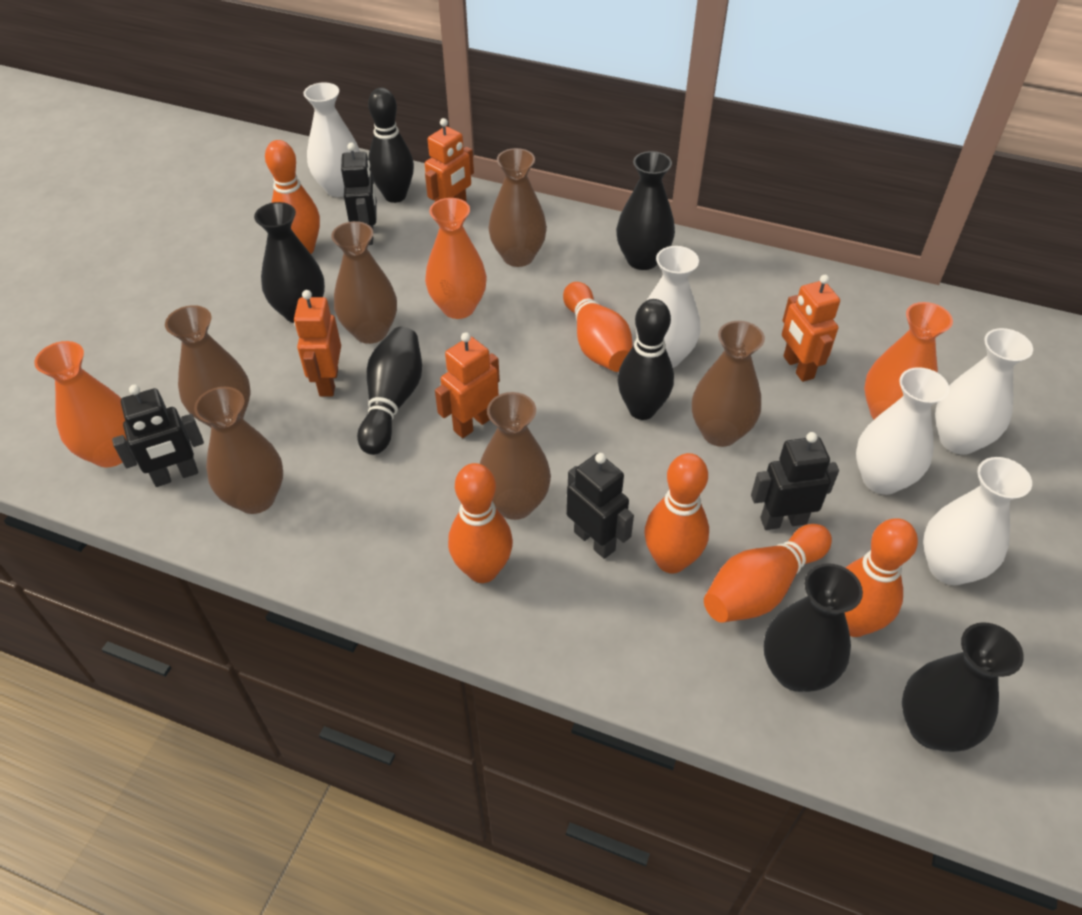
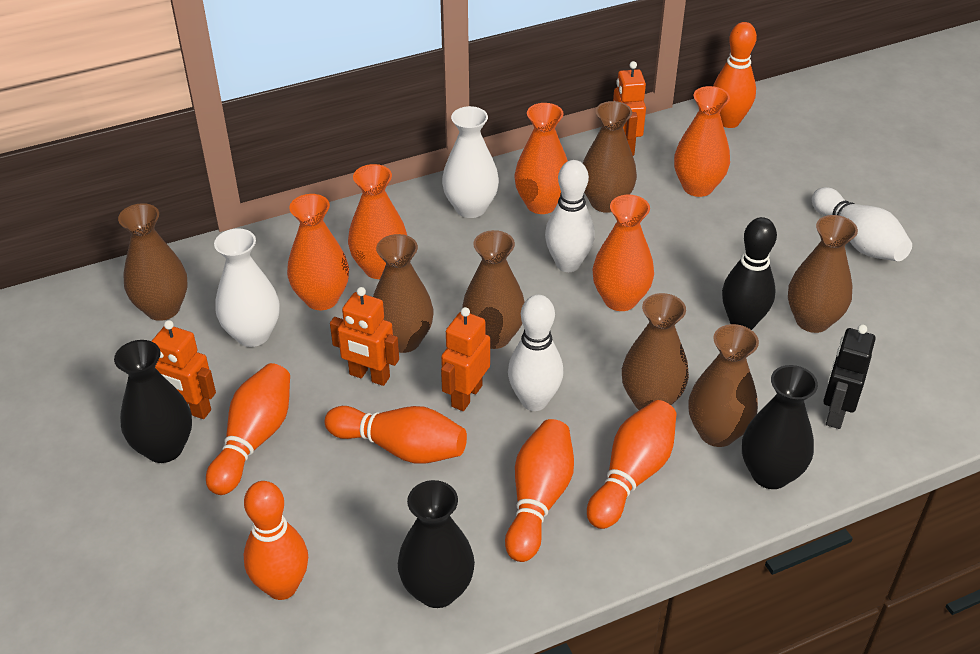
black bowling pin: 3 -> 1
black robot: 4 -> 1
black vase: 4 -> 3
brown vase: 6 -> 7
orange vase: 3 -> 5
white bowling pin: 0 -> 3
white vase: 5 -> 2

